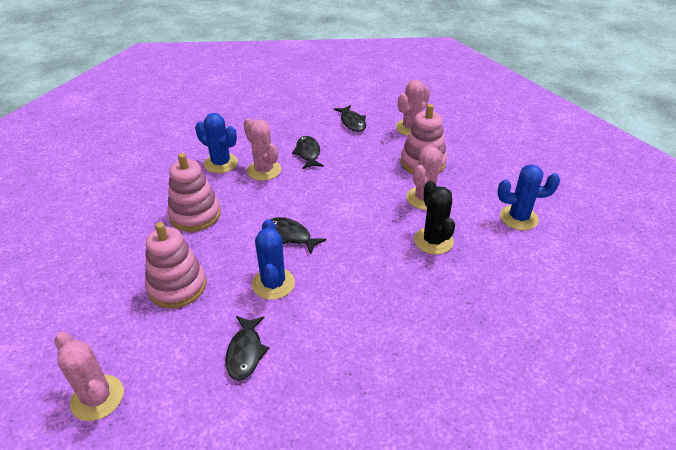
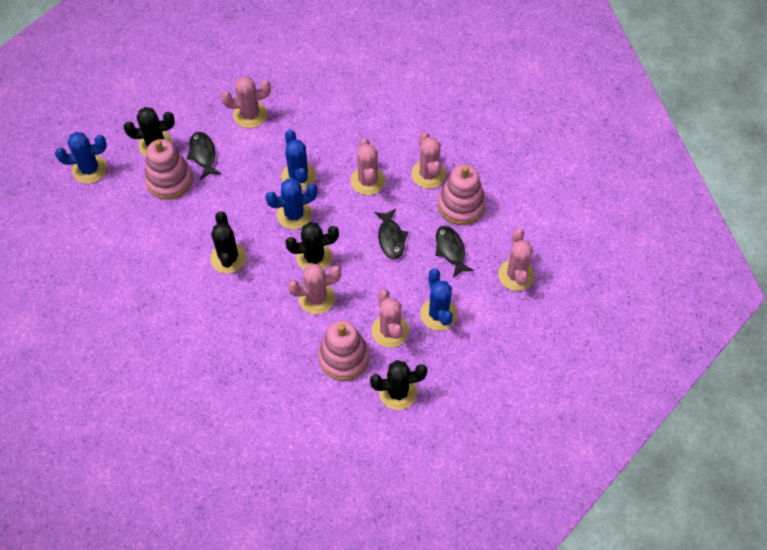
black cactus: 1 -> 4
black fish: 4 -> 3
blue cactus: 3 -> 4
pink cactus: 4 -> 6

